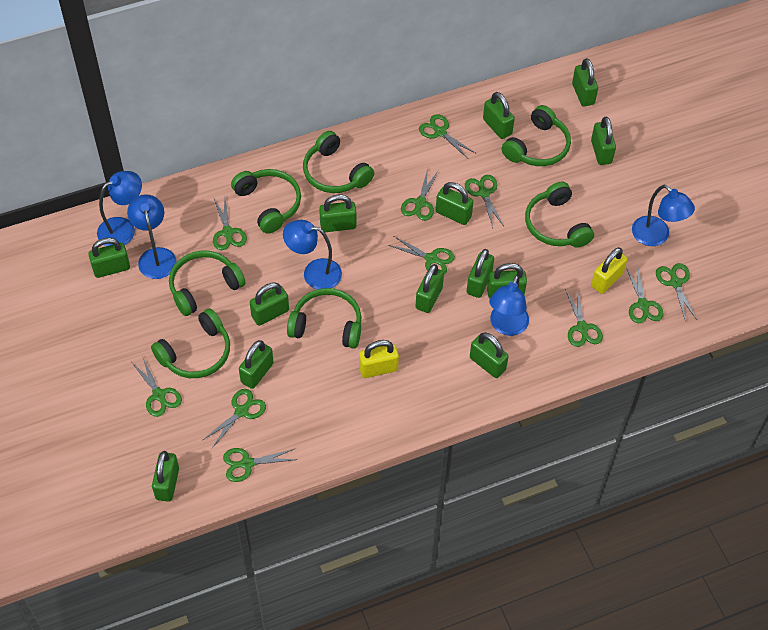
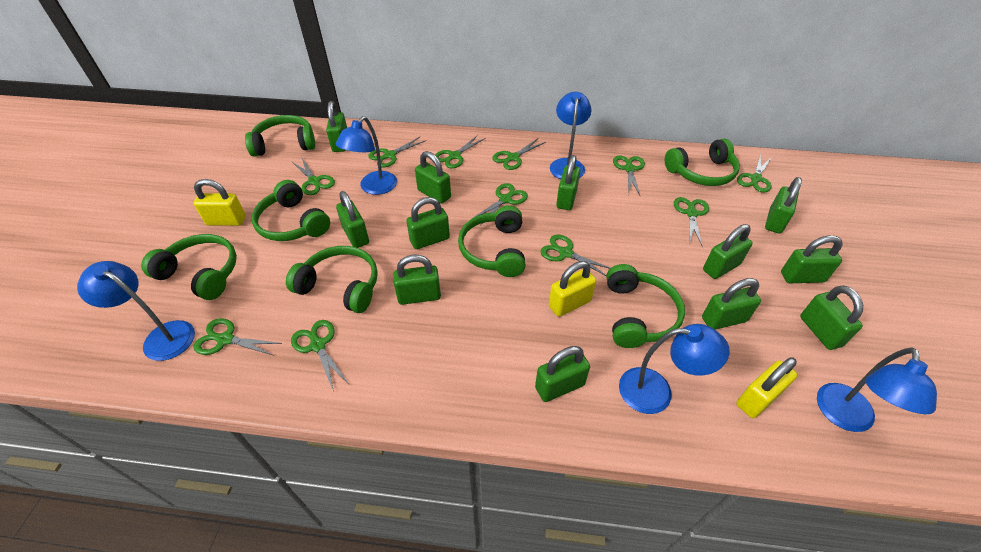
green padlock: 13 -> 12
yellow padlock: 2 -> 3

